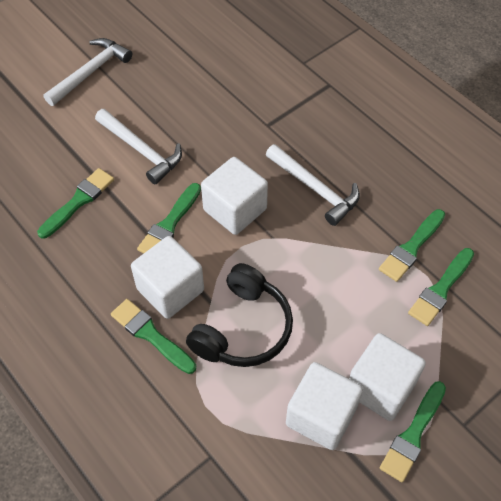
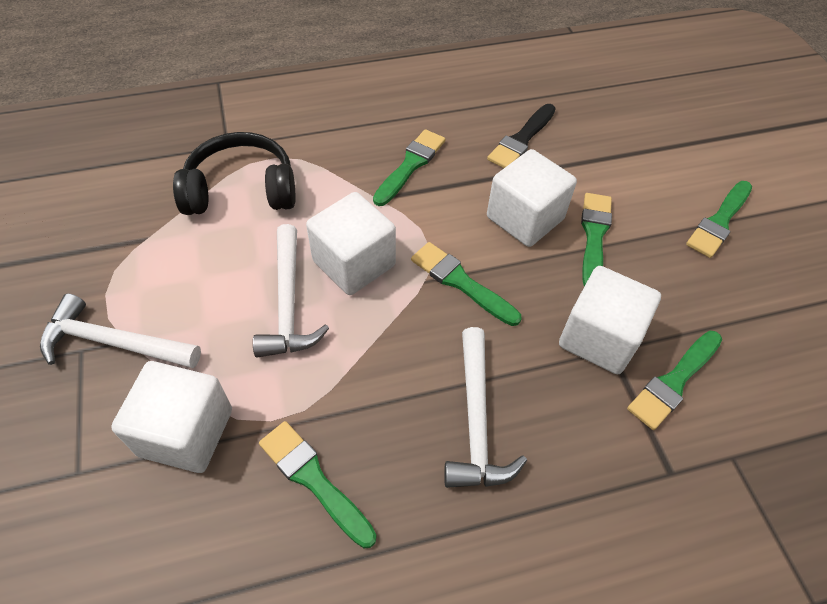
black brush: 0 -> 1

